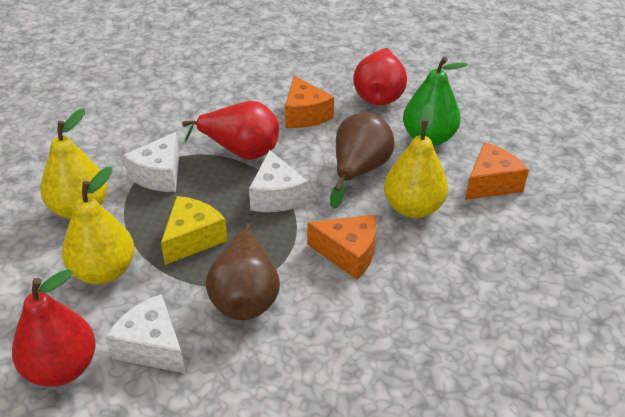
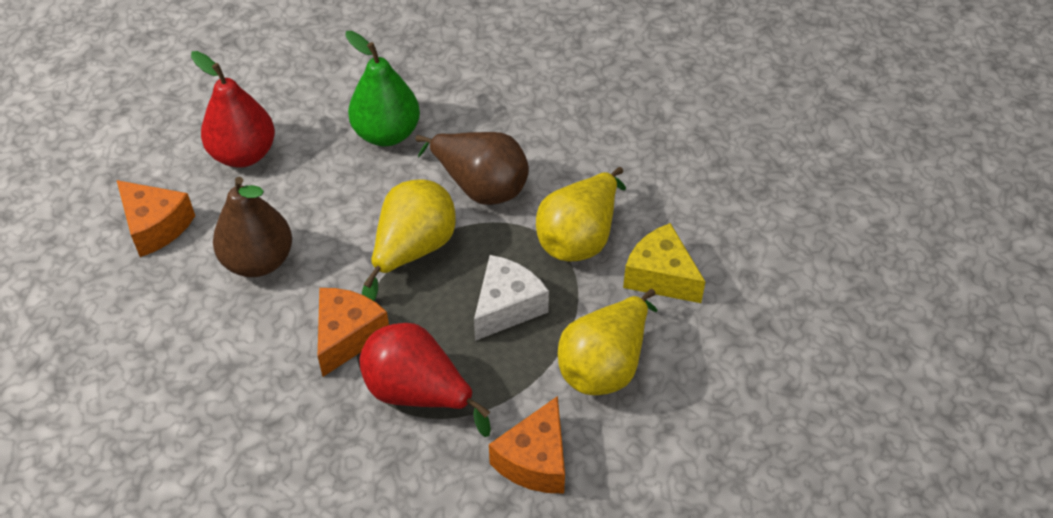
red pear: 3 -> 2
white cheese: 3 -> 1

